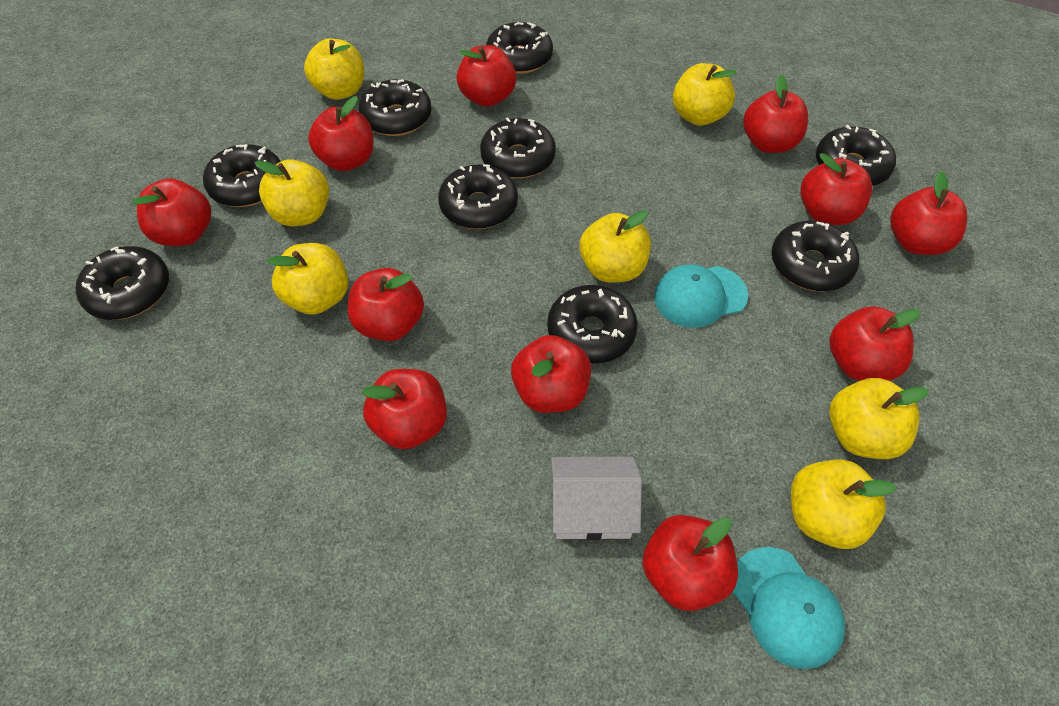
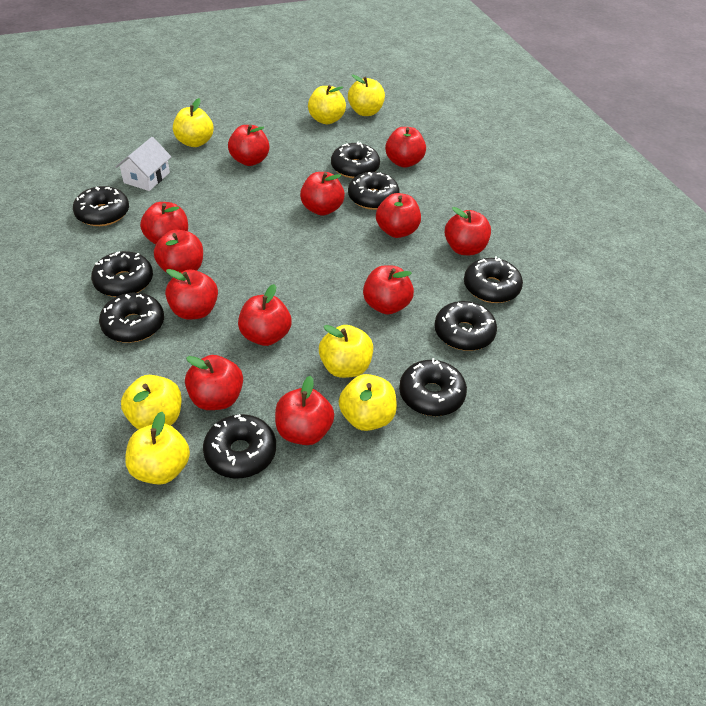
red apple: 11 -> 12
turquoise cap: 2 -> 0

